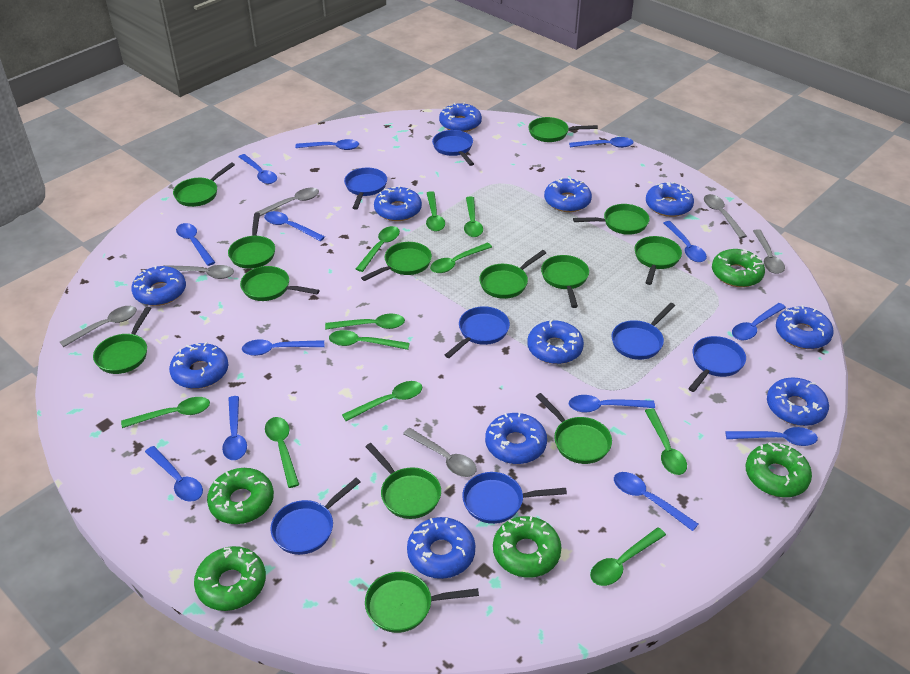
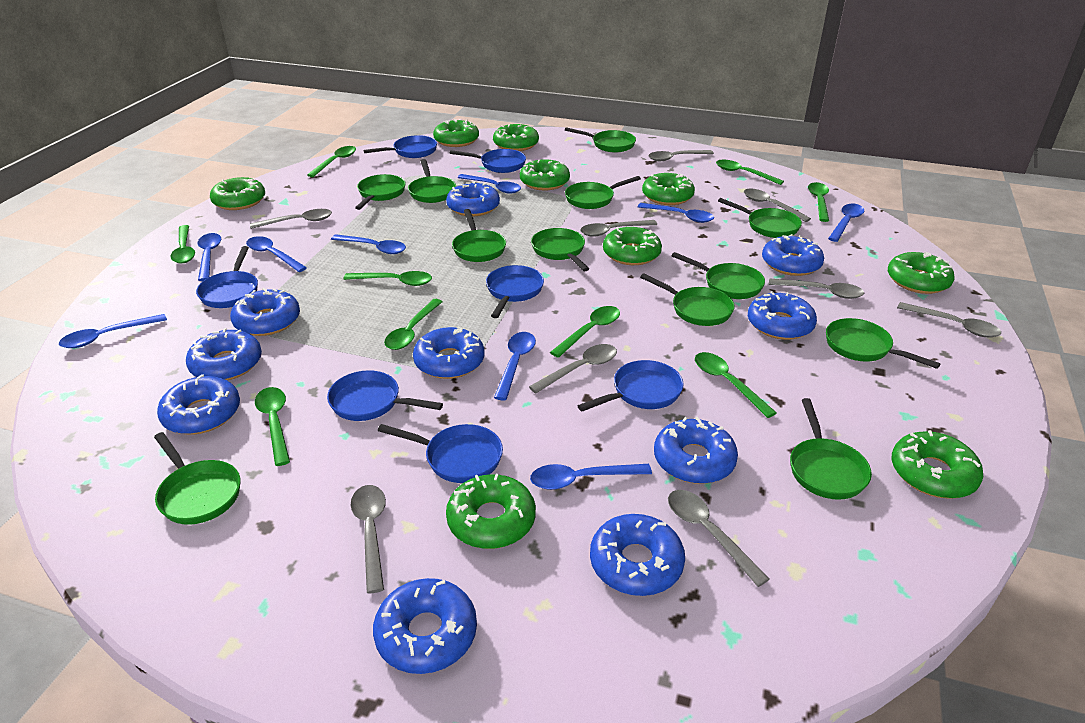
blue donut: 11 -> 10
blue spoon: 13 -> 9
green donut: 5 -> 9
green pan: 13 -> 12
green spoon: 11 -> 9
grey spoon: 6 -> 9

